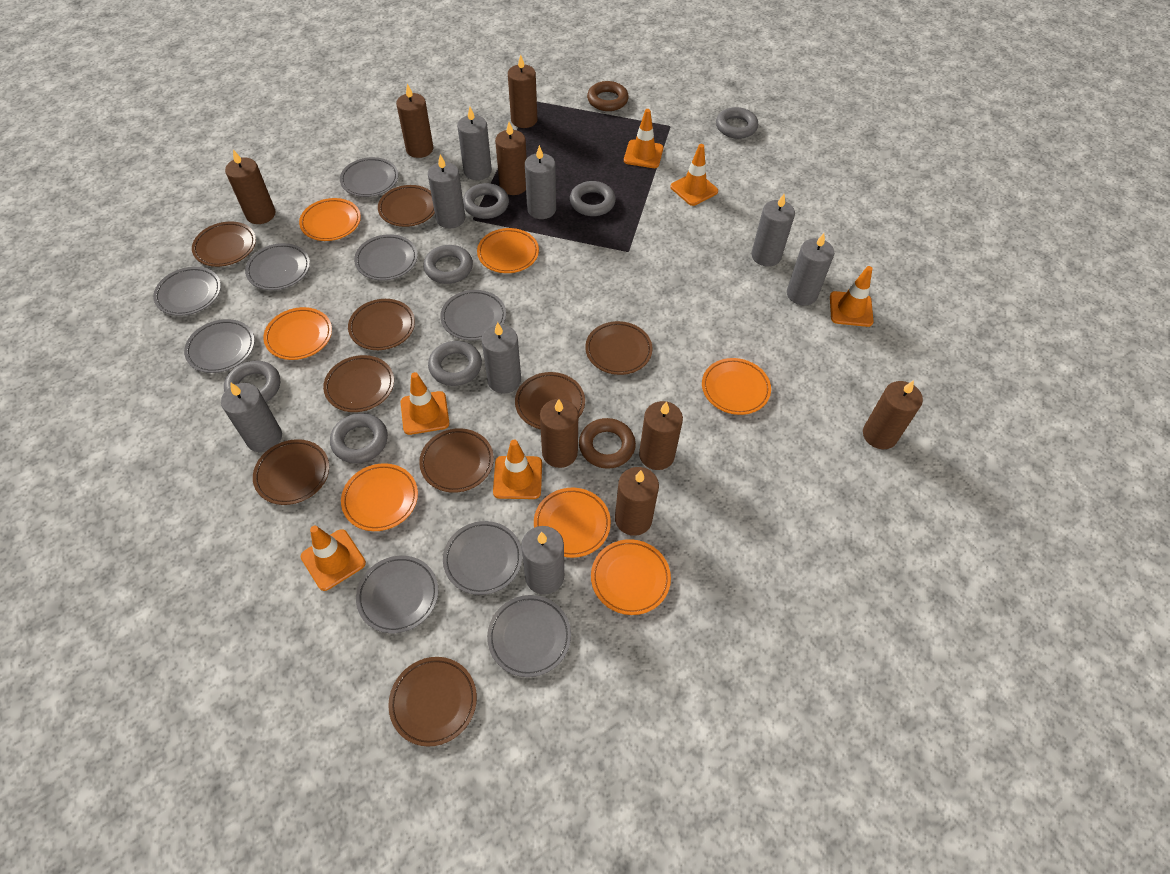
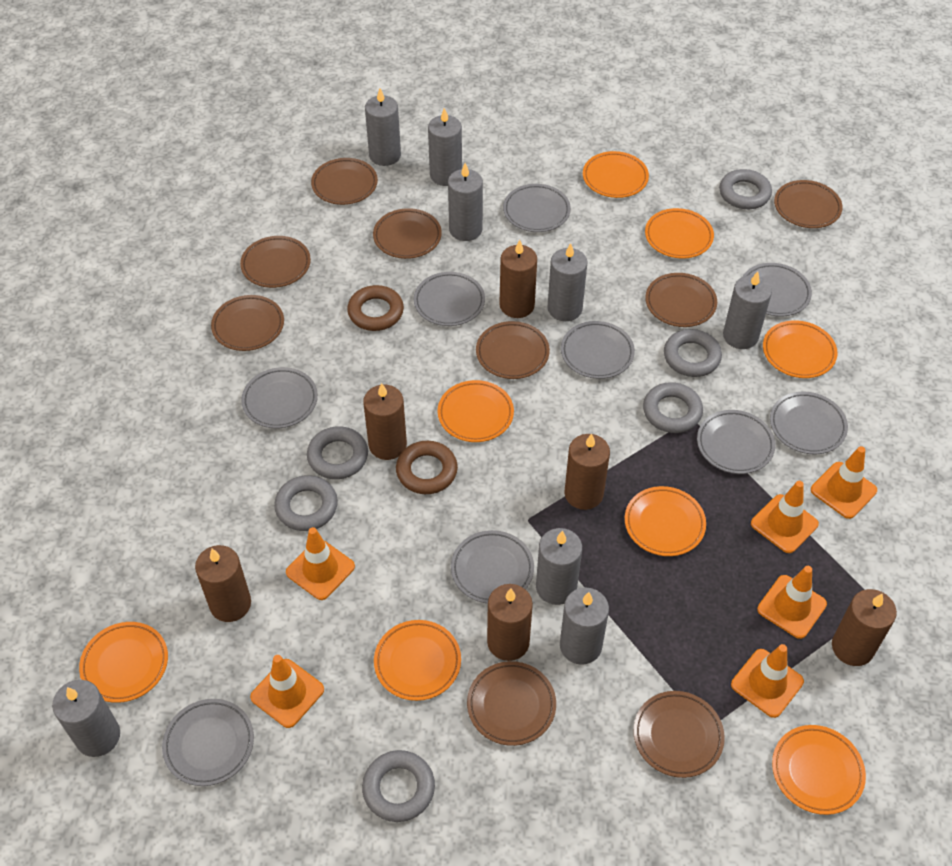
brown candle: 8 -> 6
grey ring: 7 -> 6
orange plate: 7 -> 8

